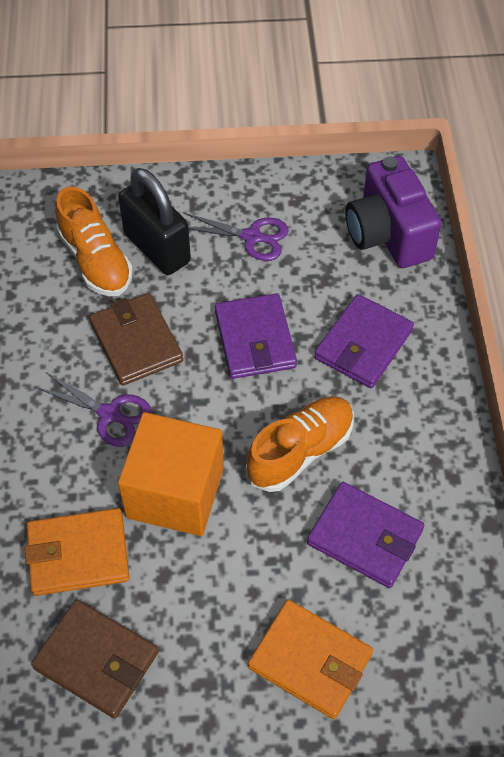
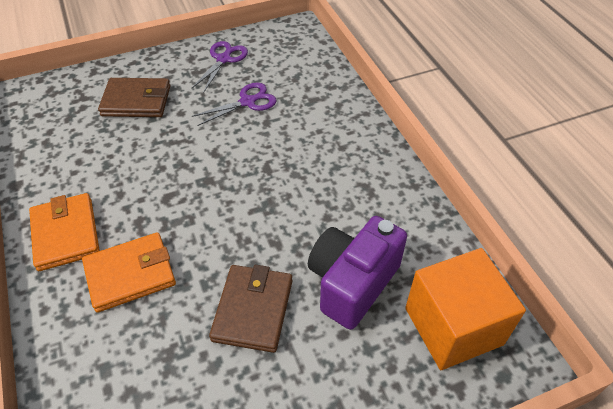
black padlock: 1 -> 0
orange shoe: 2 -> 0
purple wallet: 3 -> 0

